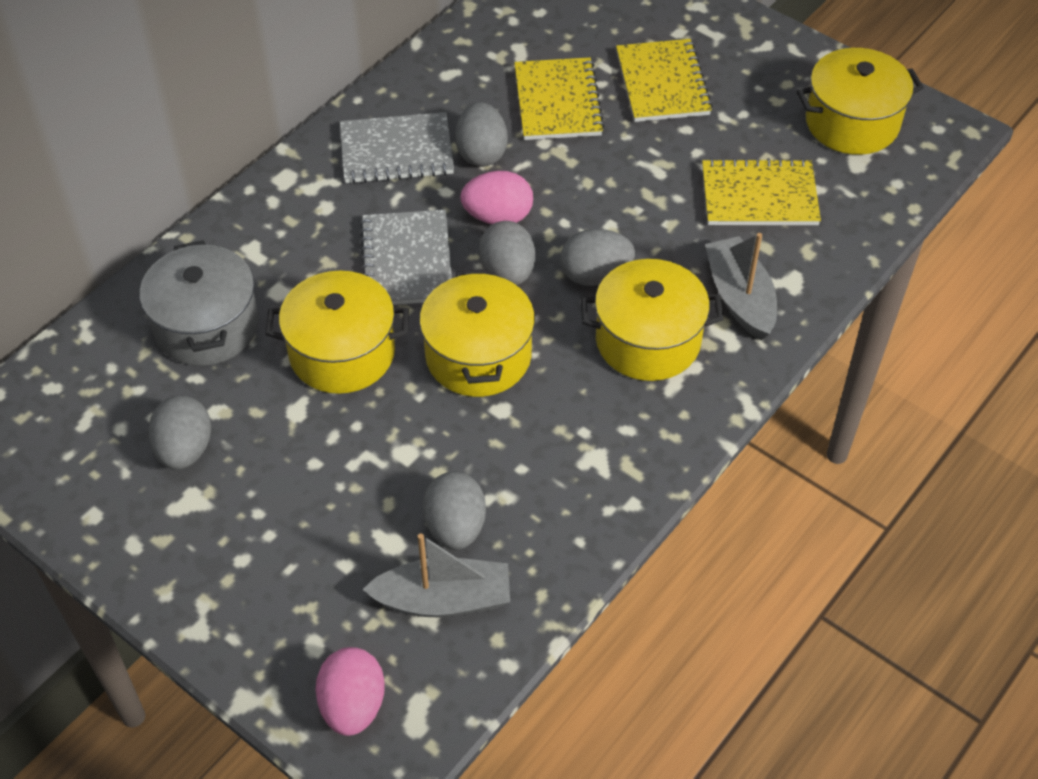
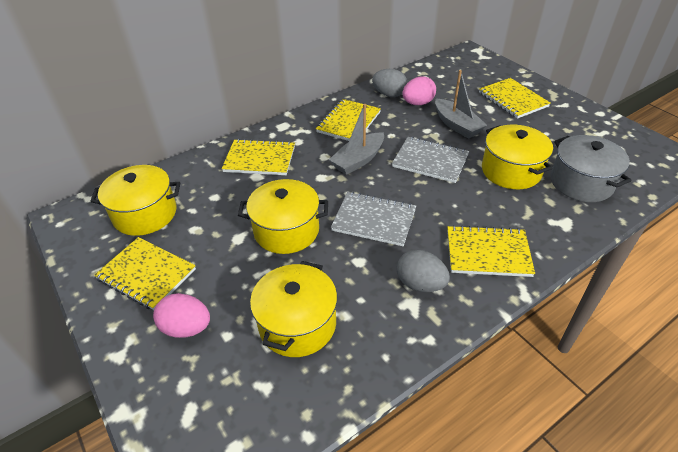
grey egg: 5 -> 2
yellow notebook: 3 -> 5

